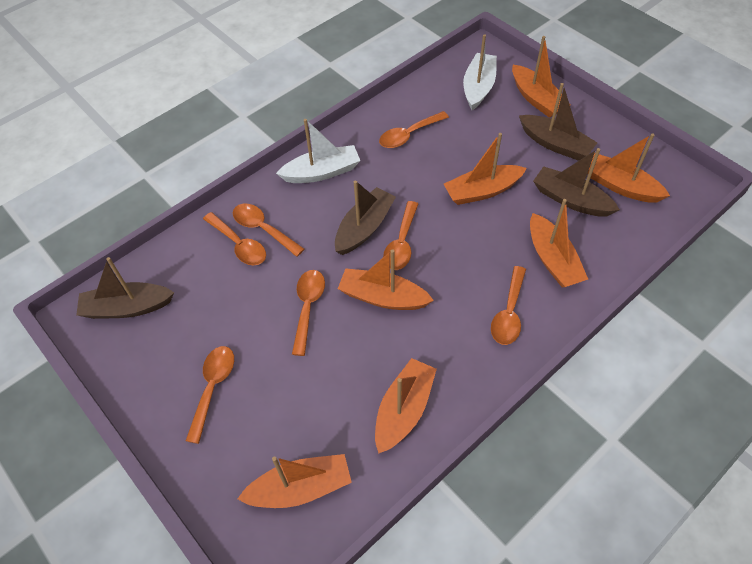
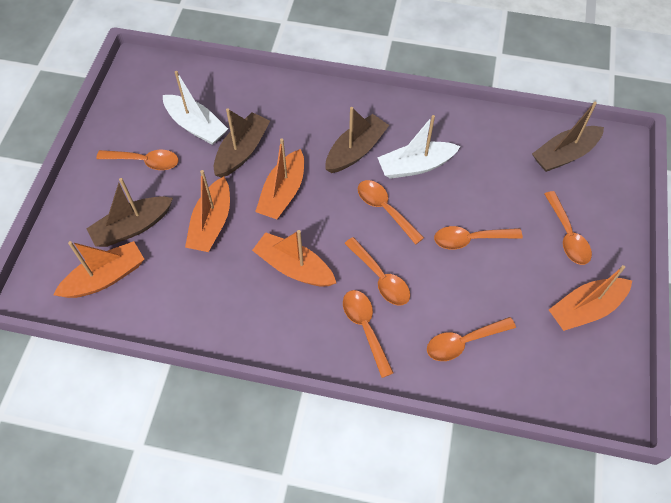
orange boat: 7 -> 5

